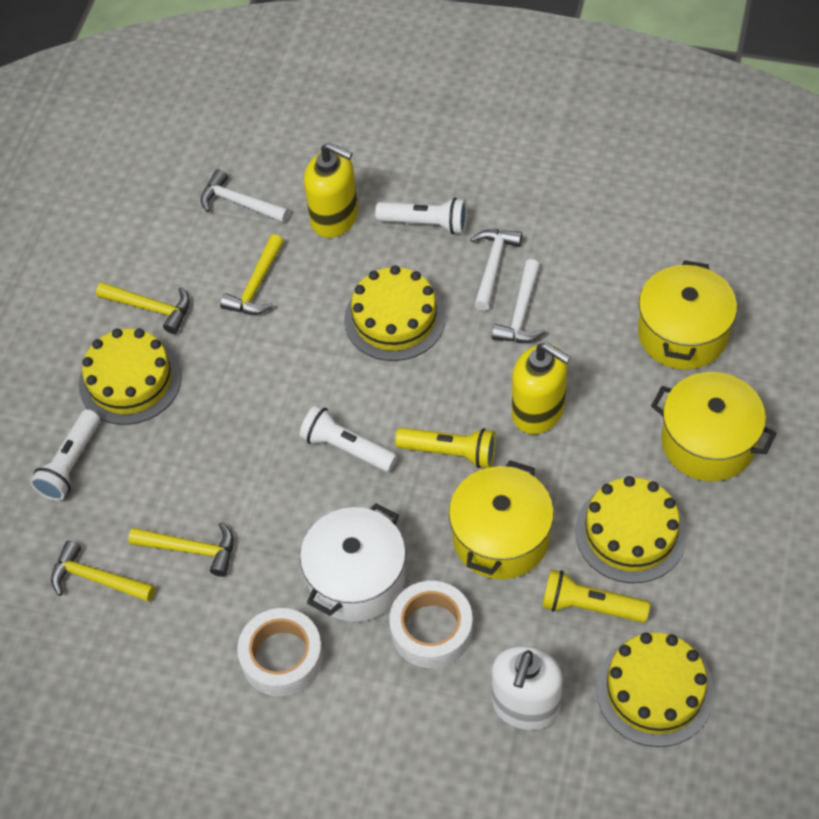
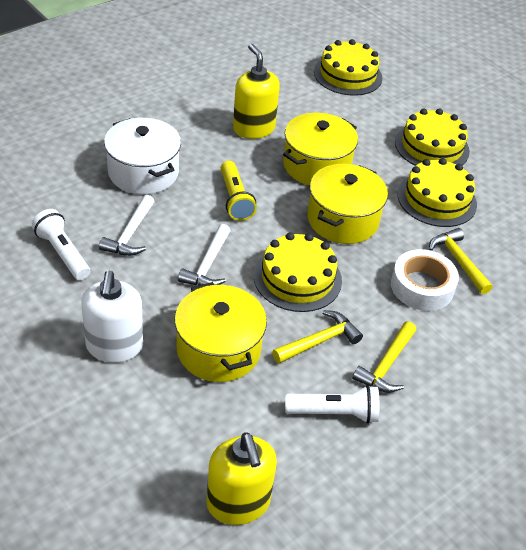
white flashlight: 3 -> 2
white hammer: 3 -> 2
white tape: 2 -> 1
yellow flashlight: 2 -> 1
yellow hammer: 4 -> 3

